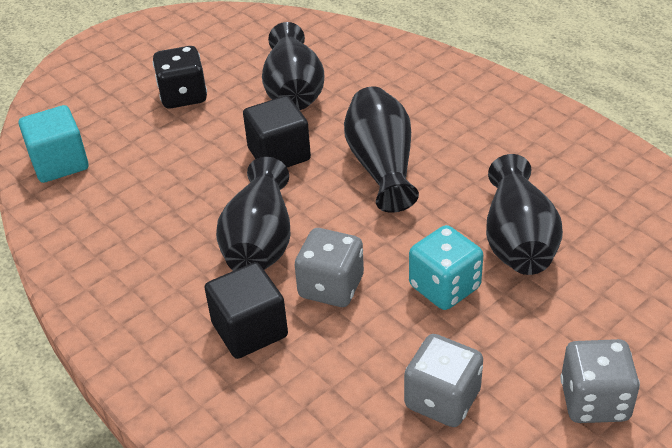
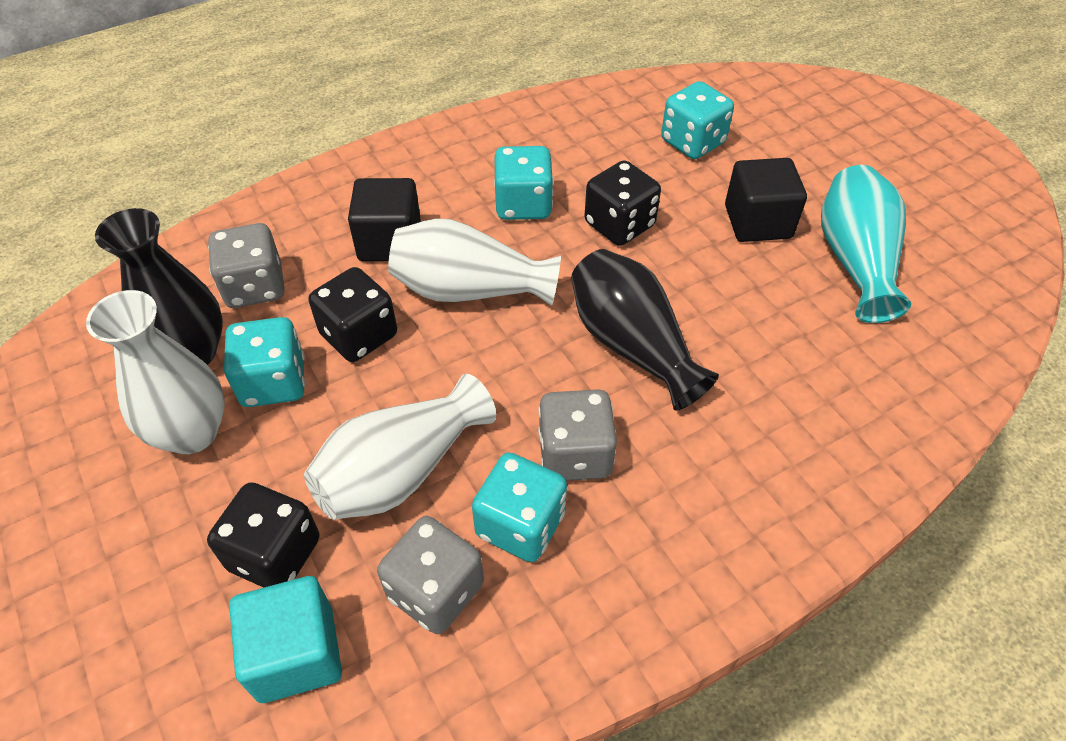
black dice: 1 -> 3
black vase: 4 -> 2
turquoise dice: 1 -> 4
turquoise vase: 0 -> 1
white vase: 0 -> 3

